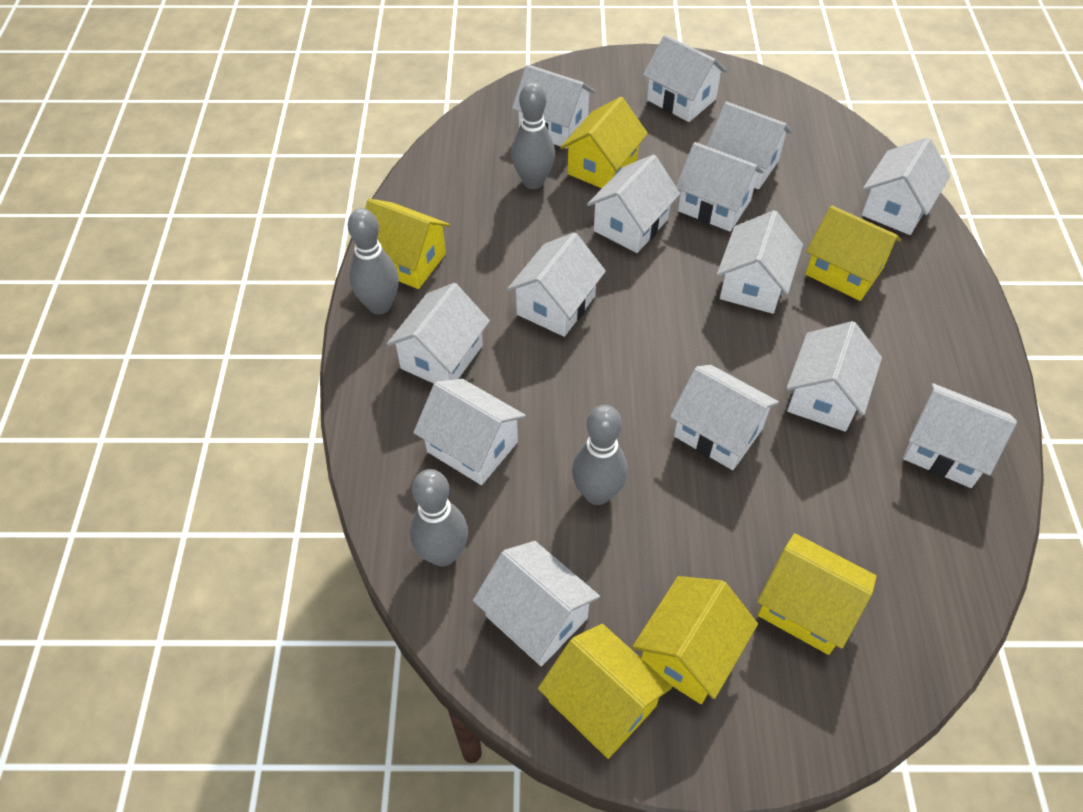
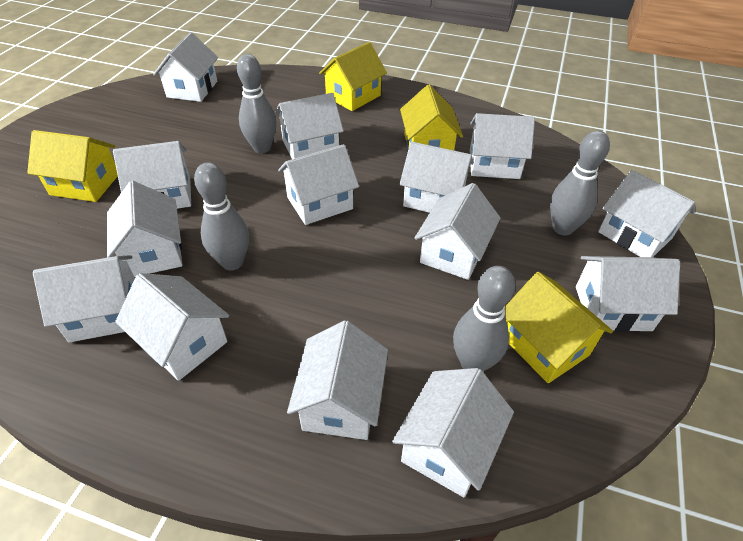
yellow house: 6 -> 4

